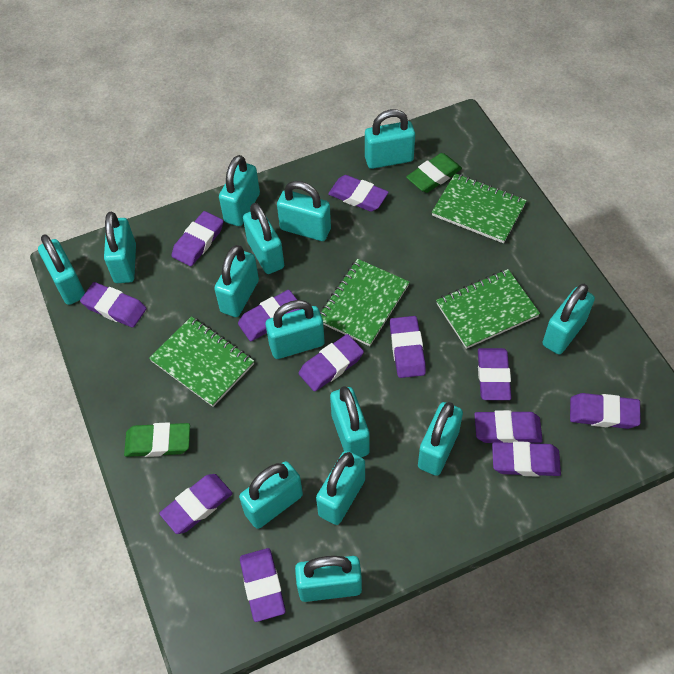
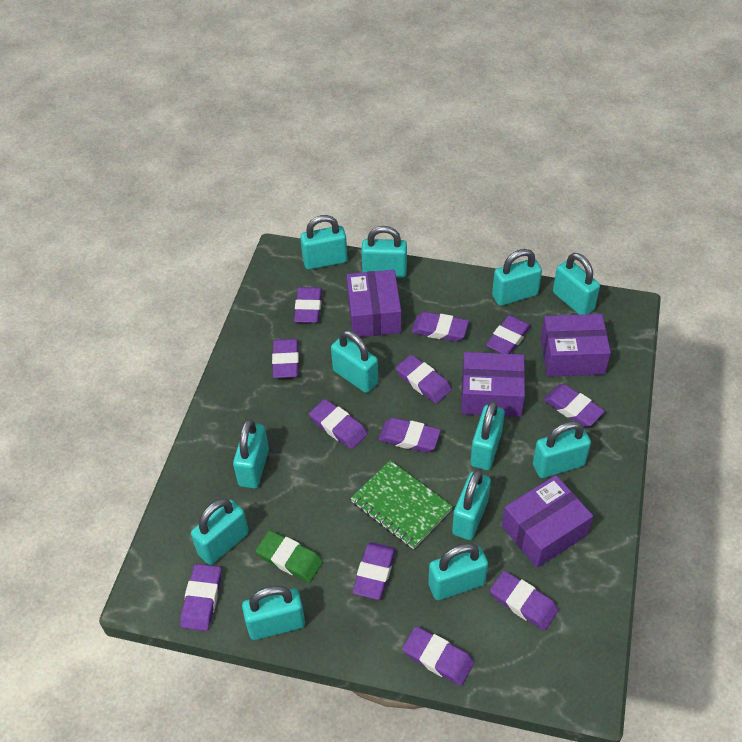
green eraser: 2 -> 1
green notebook: 4 -> 1
purple box: 0 -> 4
turquoise padlock: 14 -> 12

